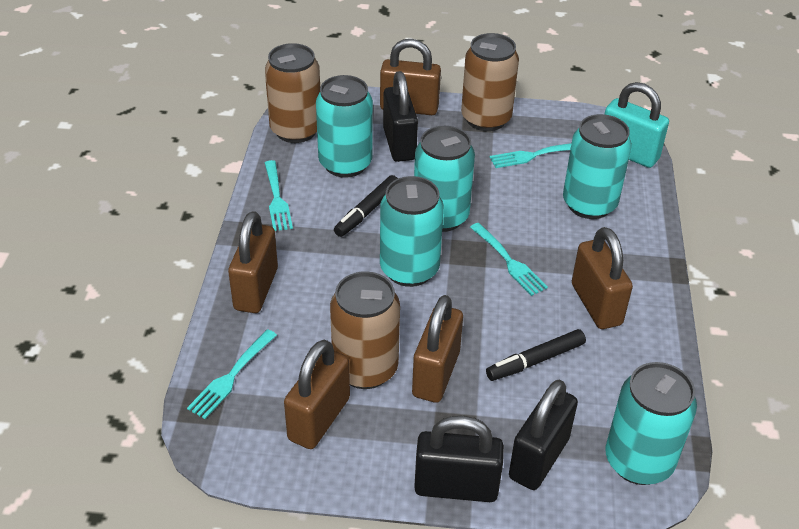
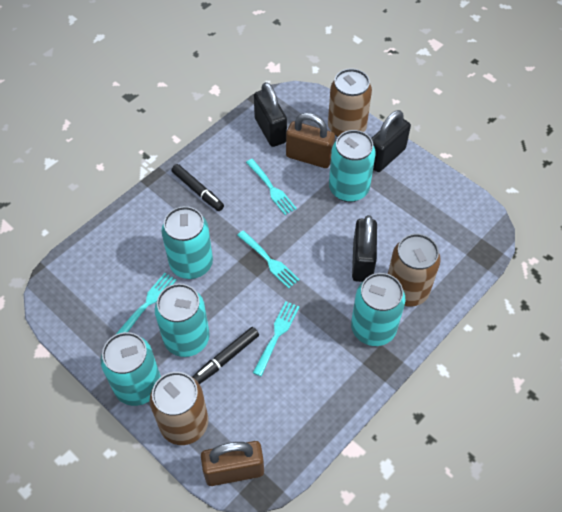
brown padlock: 5 -> 2
turquoise padlock: 1 -> 0

